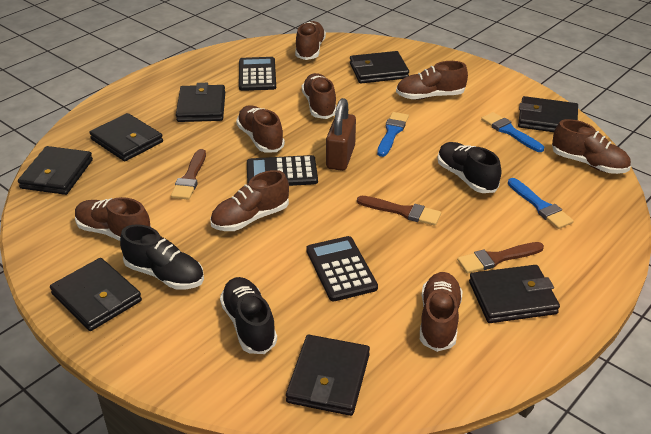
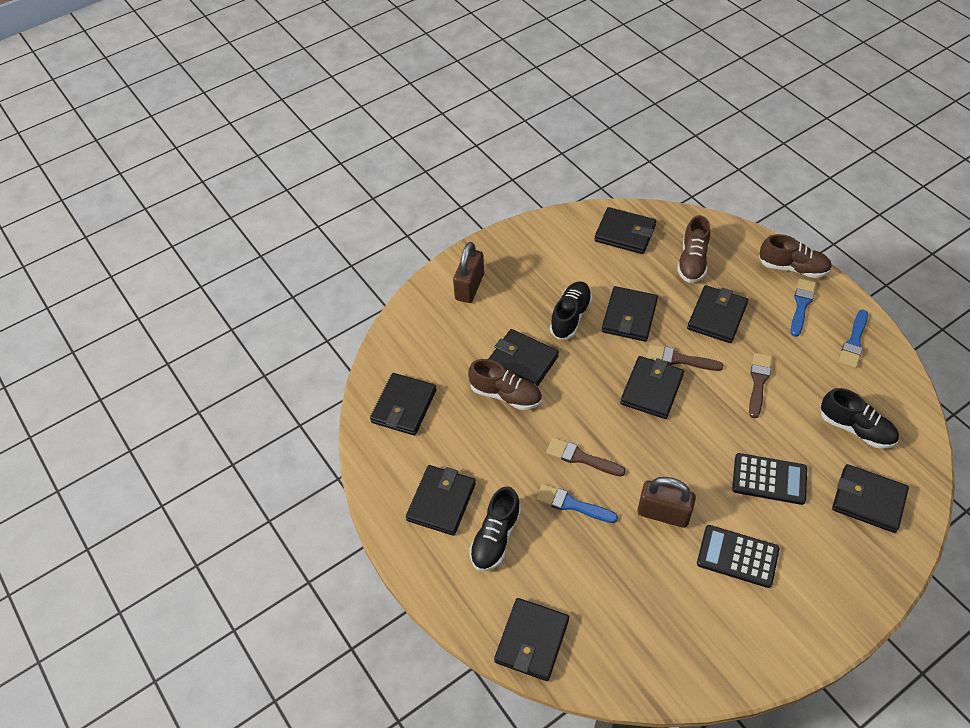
black calculator: 3 -> 2
black wallet: 8 -> 9
brown padlock: 1 -> 2
brown shoe: 8 -> 3

